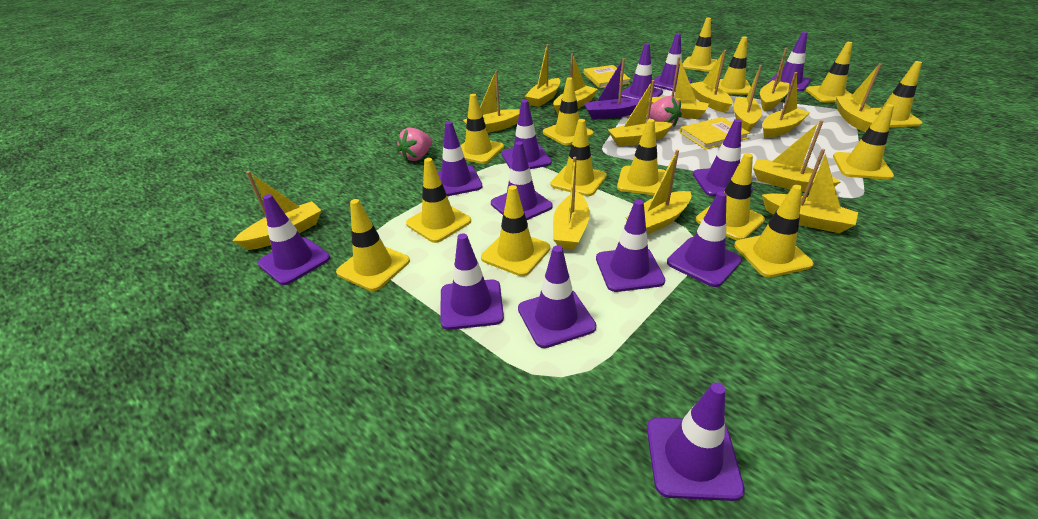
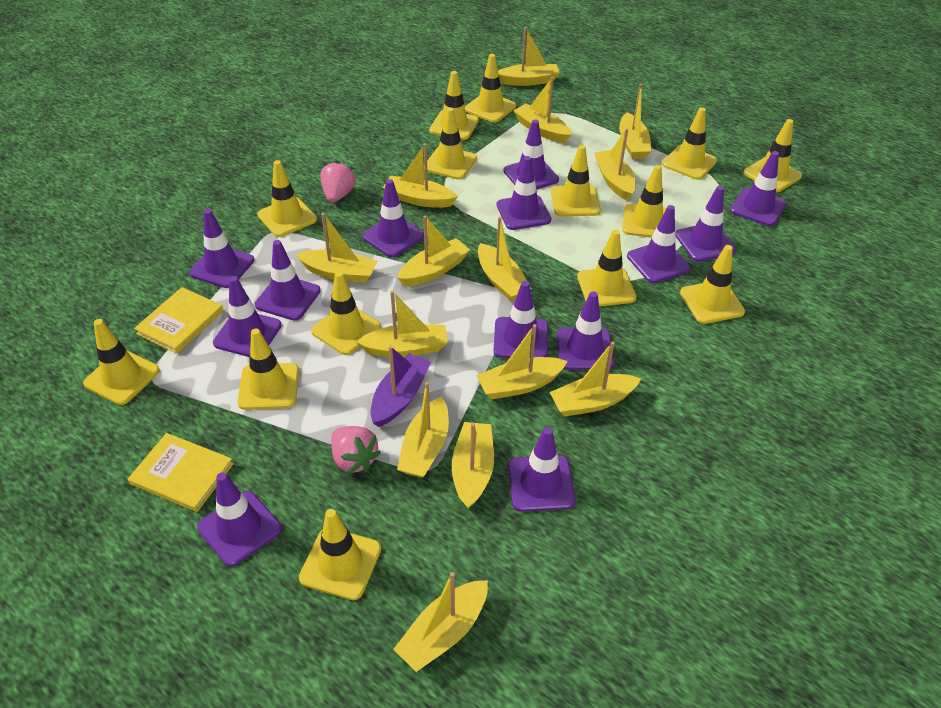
yellow boat: 15 -> 14

